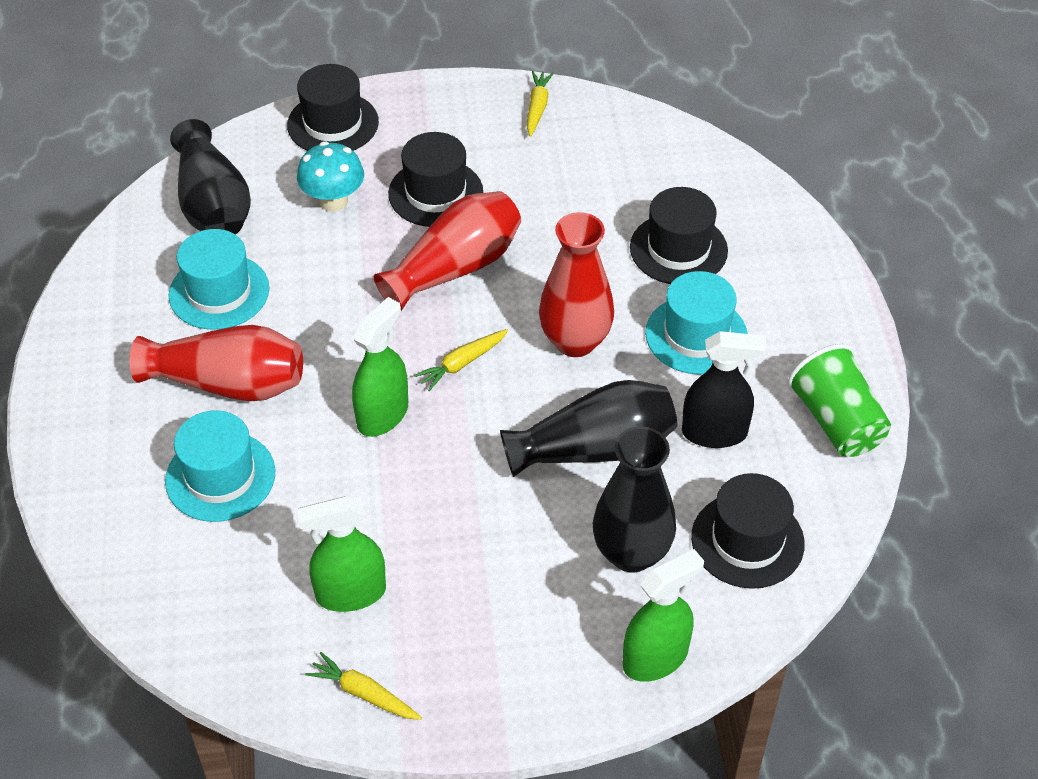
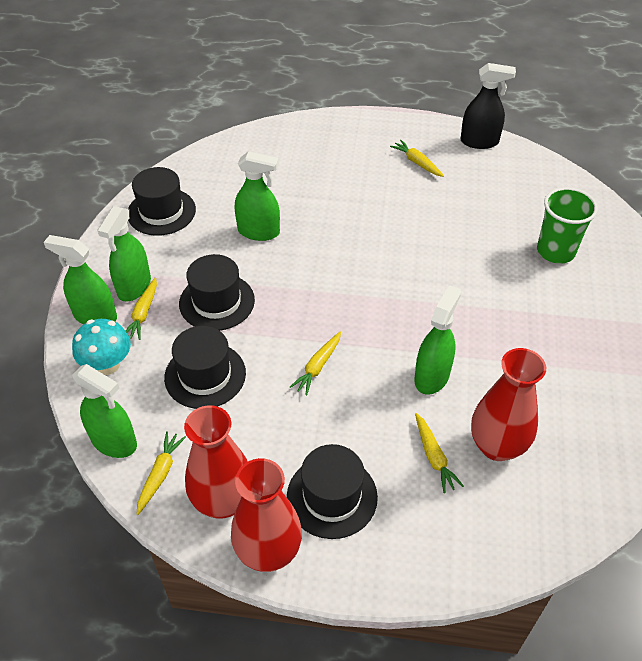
black vase: 3 -> 0
green spray bottle: 3 -> 5
turquoise hat: 3 -> 0
yellow carrot: 3 -> 5

